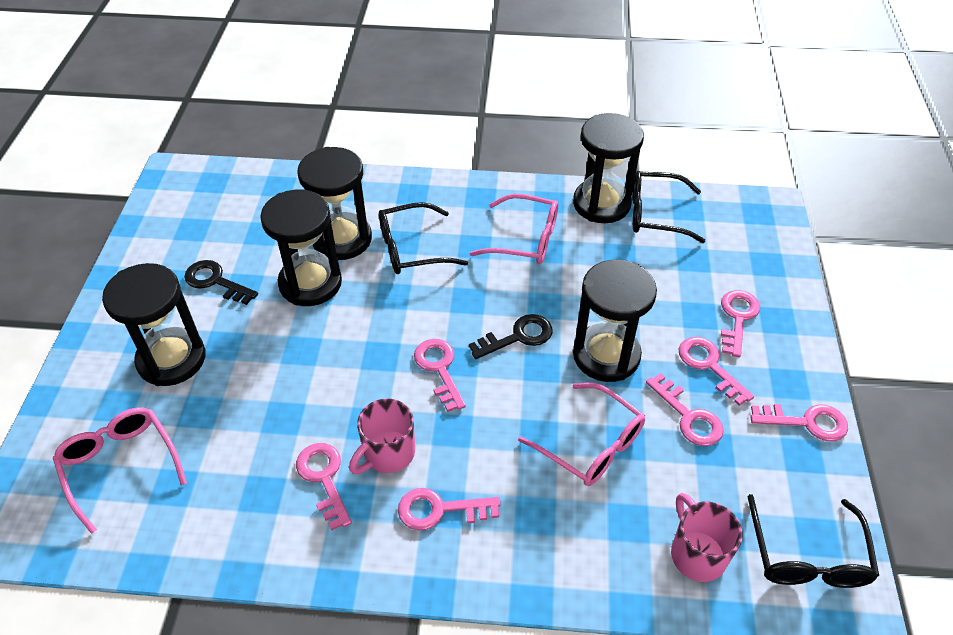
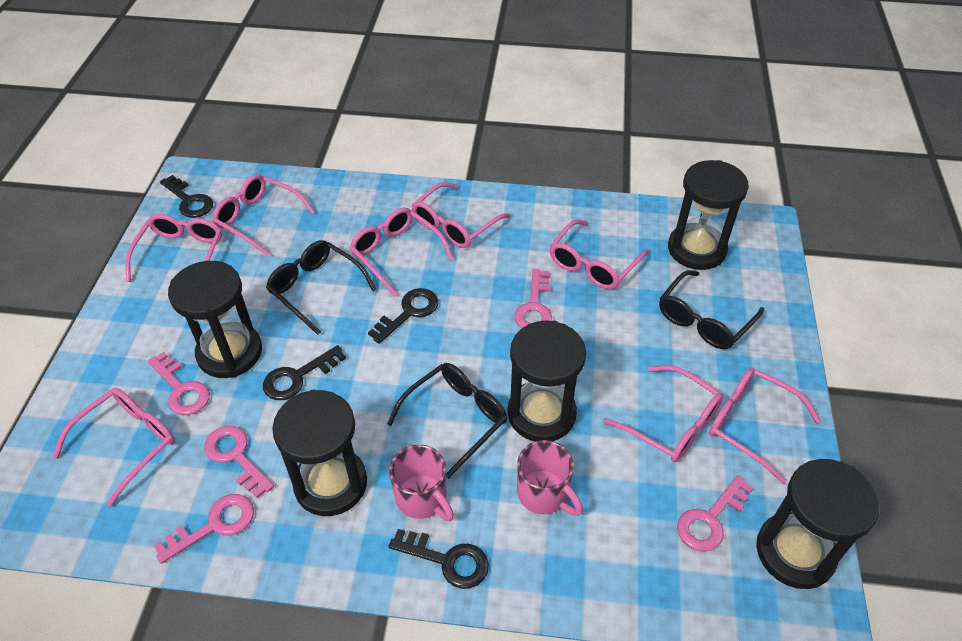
black key: 2 -> 4
pink glasses: 3 -> 8
pink key: 7 -> 5

